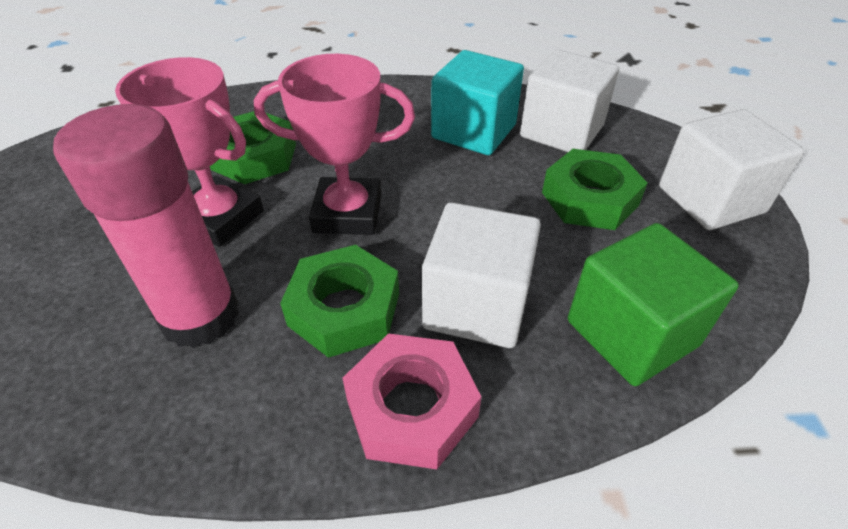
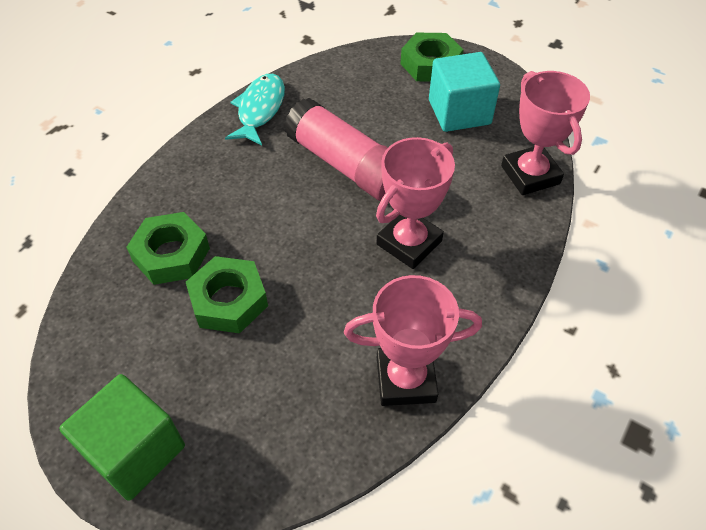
pink nut: 1 -> 0
pink trophy: 2 -> 3
turquoise fish: 0 -> 1
white cube: 3 -> 0

